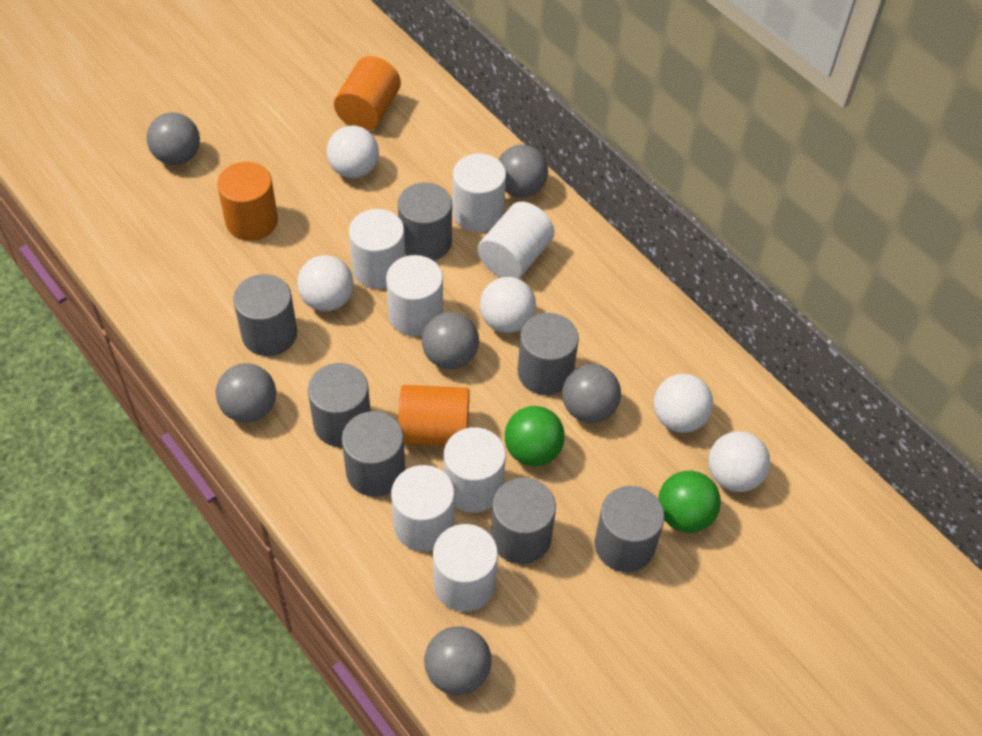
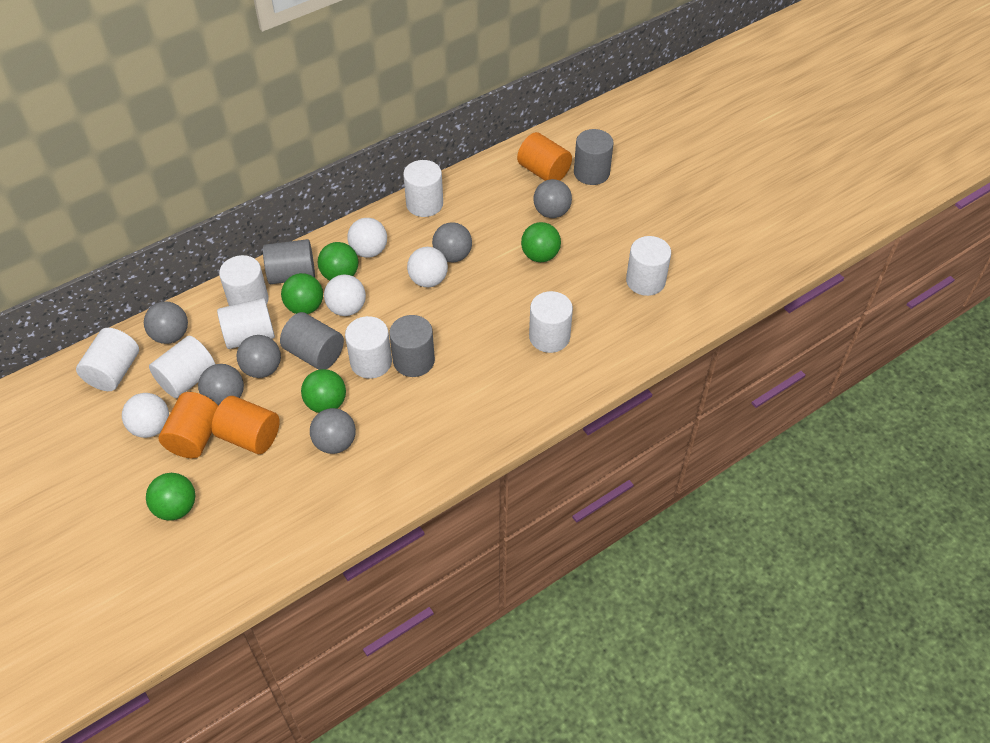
green ball: 2 -> 5
grey cylinder: 7 -> 4
white ball: 5 -> 4
white cylinder: 7 -> 8

